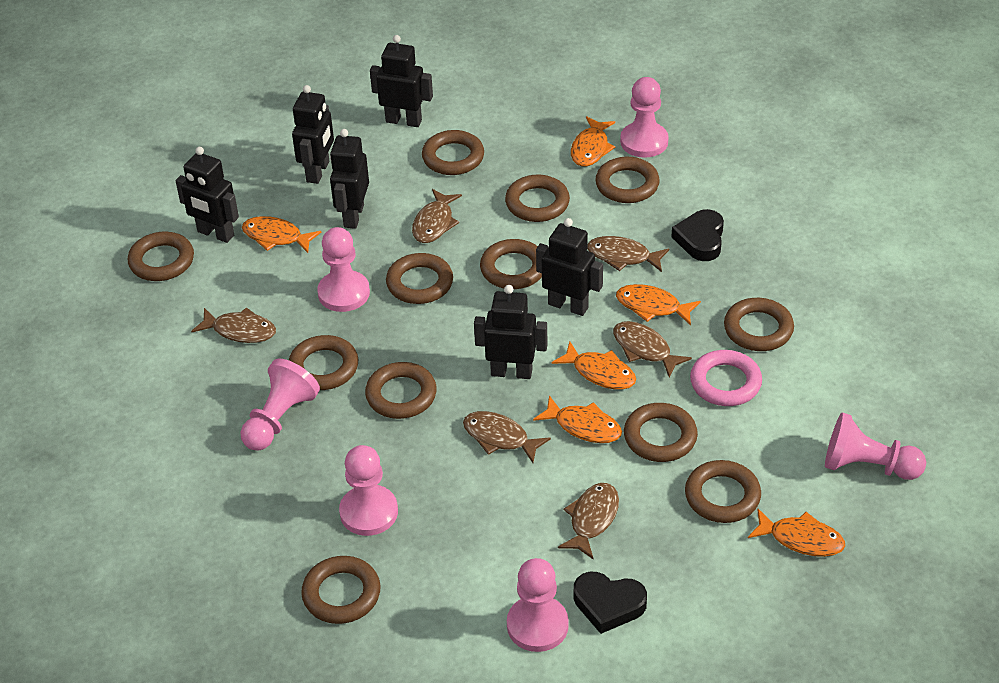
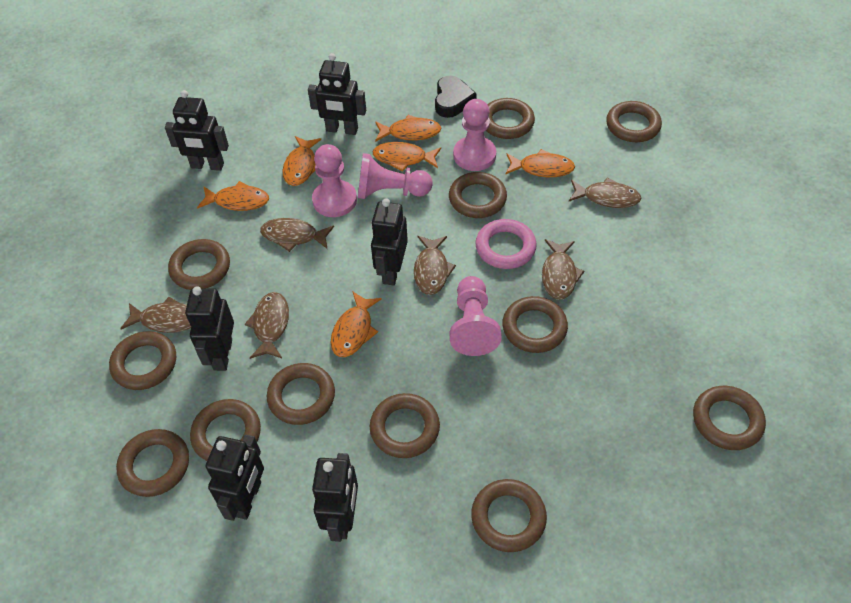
black heart: 2 -> 1
pink pawn: 6 -> 4

